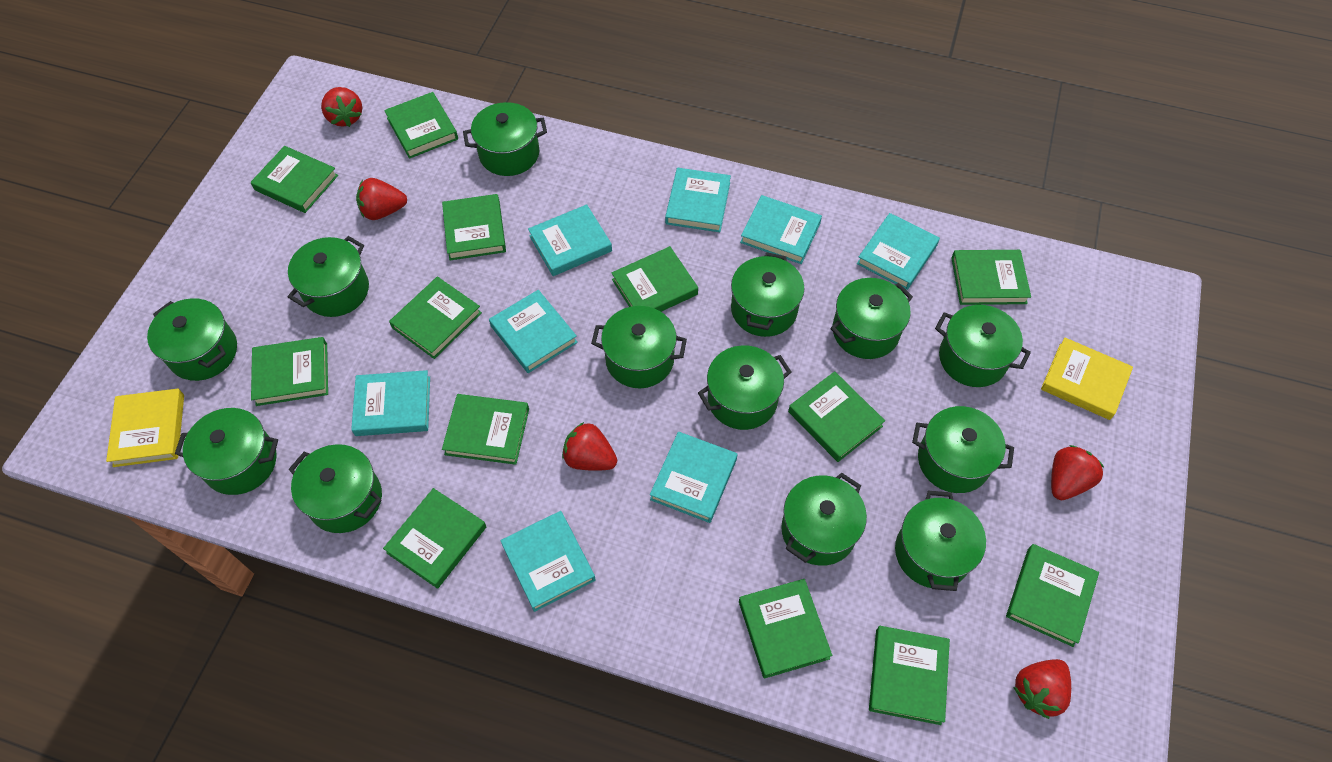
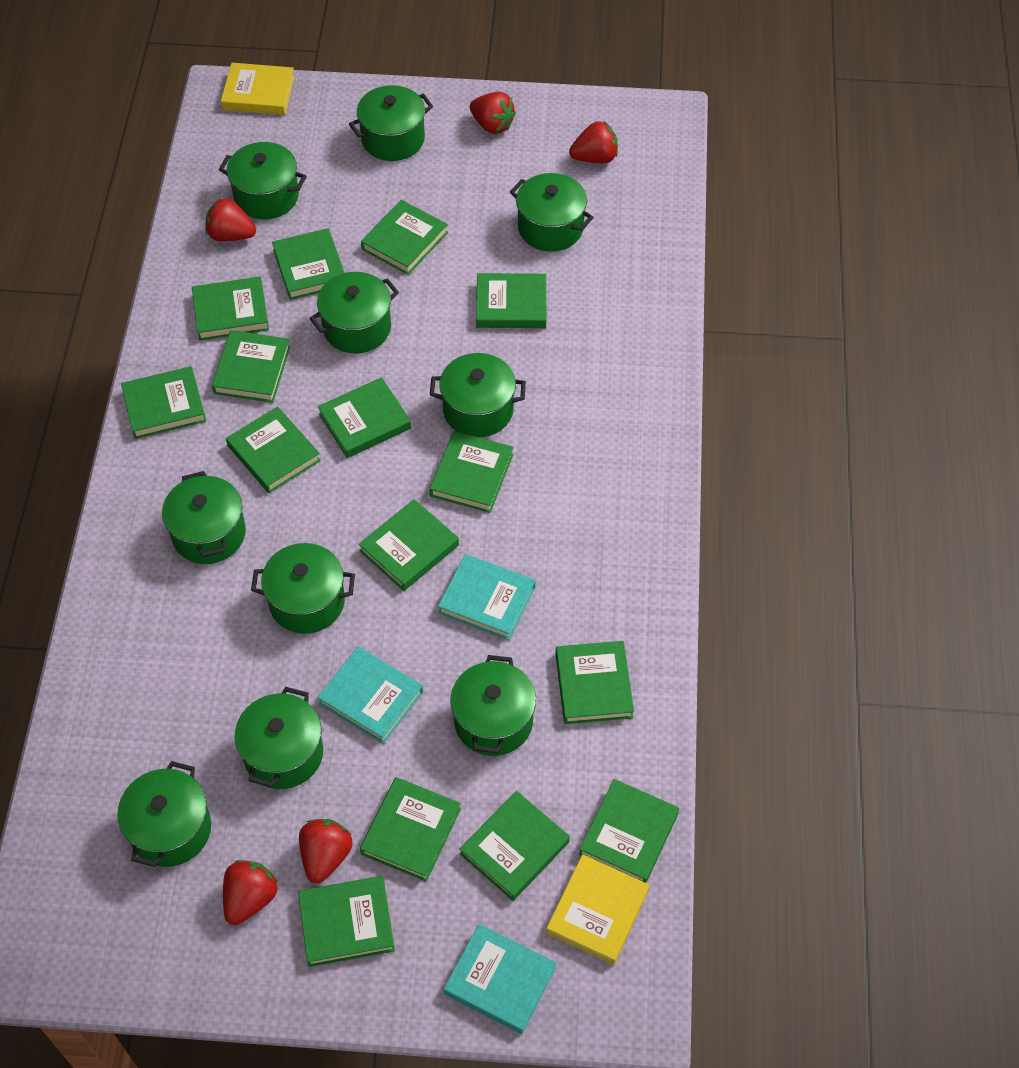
green book: 13 -> 15
green pot: 13 -> 10
turquoise book: 8 -> 3

